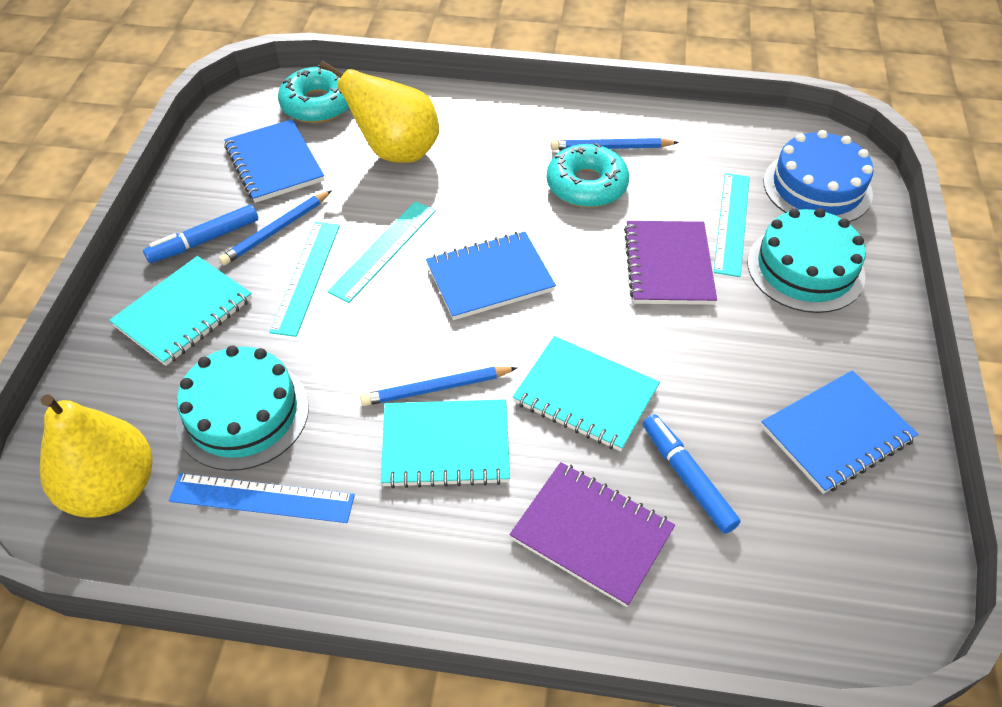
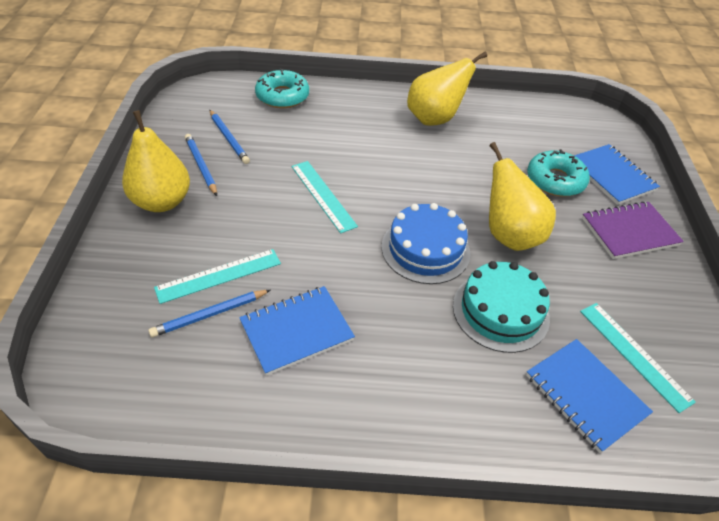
blue marker: 2 -> 0
blue ruler: 1 -> 0
purple notebook: 2 -> 1
turquoise cake: 2 -> 1
turquoise notebook: 3 -> 0
yellow pear: 2 -> 3

